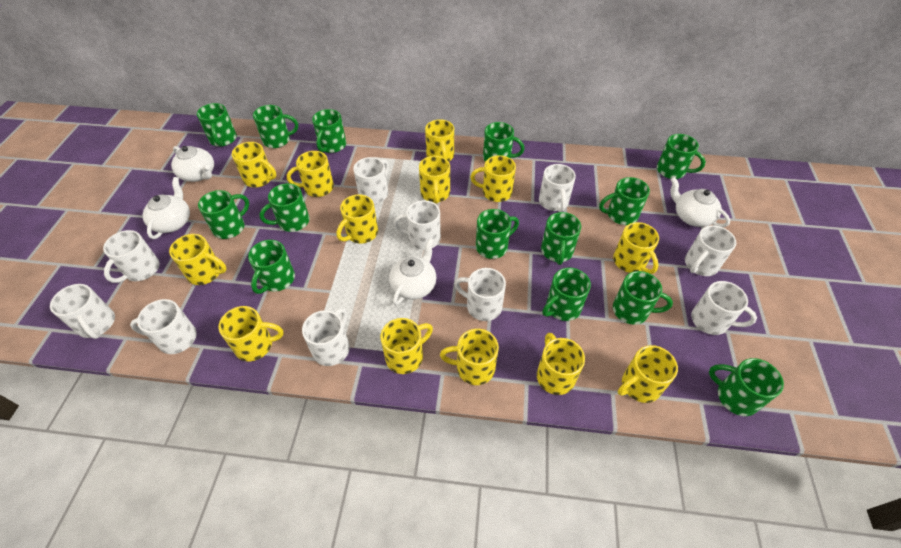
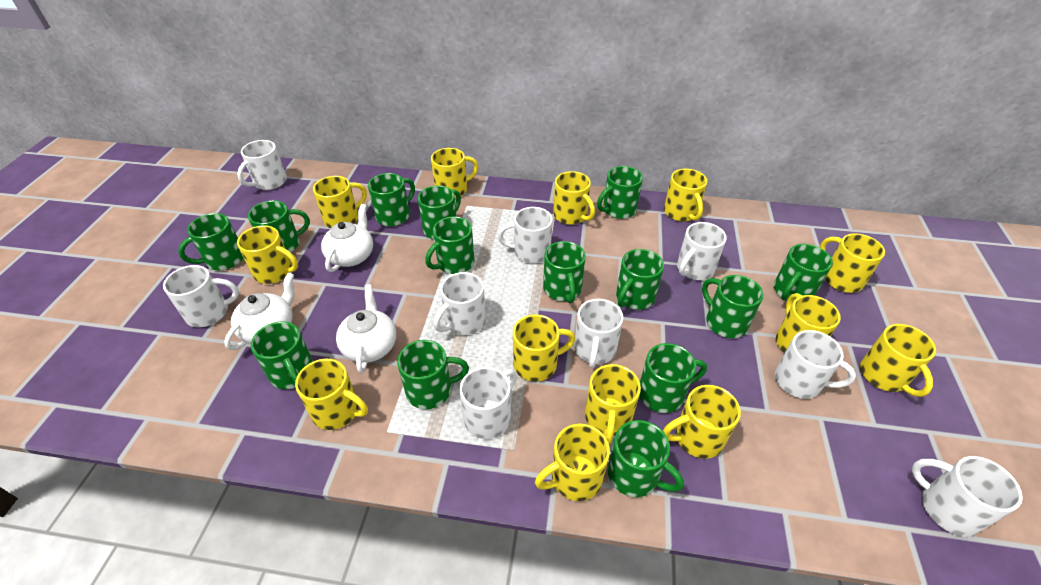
white mug: 10 -> 9
white teapot: 4 -> 3

